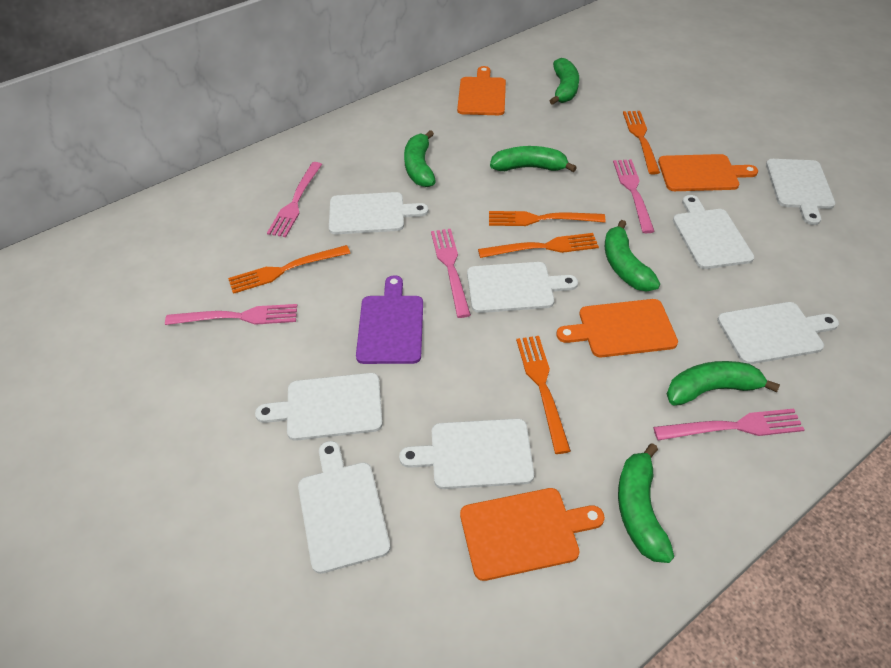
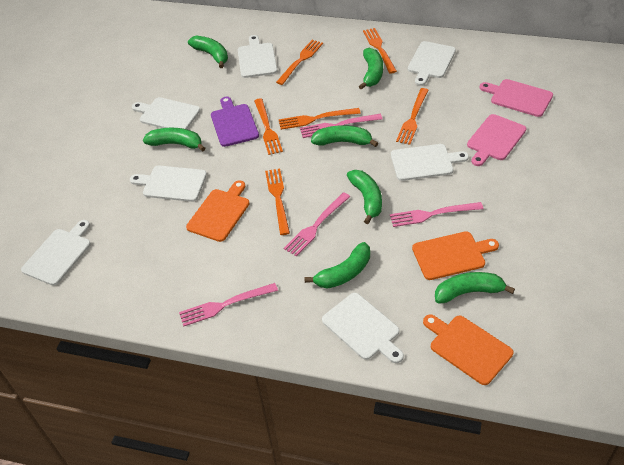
green banana: 6 -> 7
orange cutting board: 4 -> 3
orange fork: 5 -> 6
pink cutting board: 0 -> 2
pink fork: 5 -> 4
white cutting board: 8 -> 7

